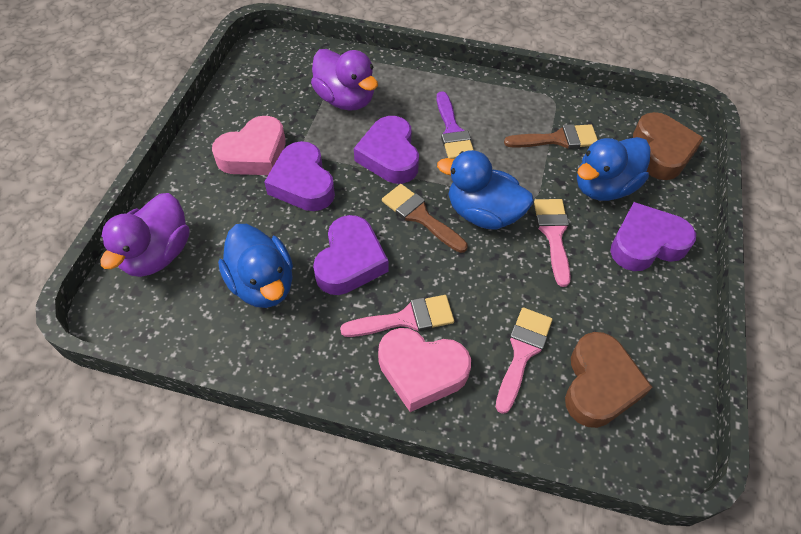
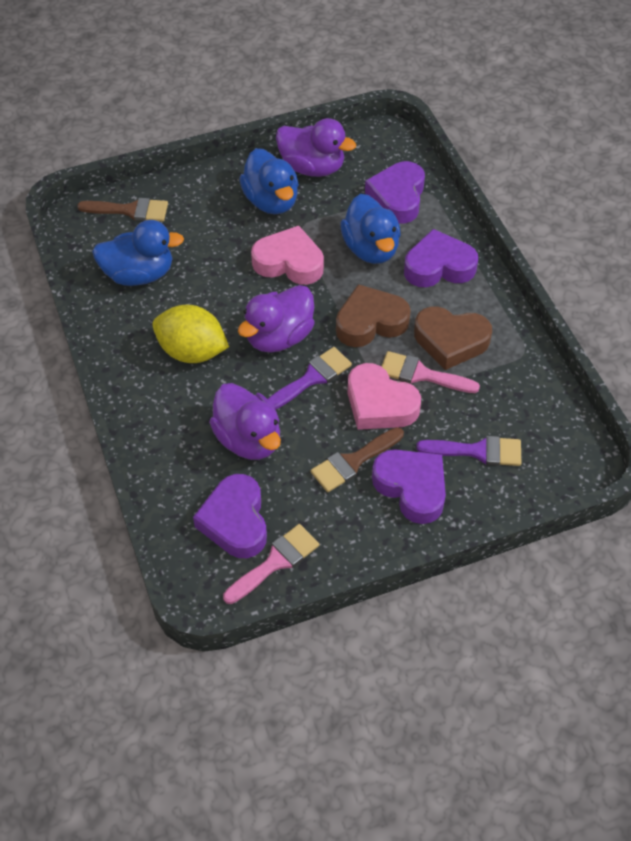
pink brush: 3 -> 2
purple brush: 1 -> 2
purple duck: 2 -> 3
yellow lemon: 0 -> 1

